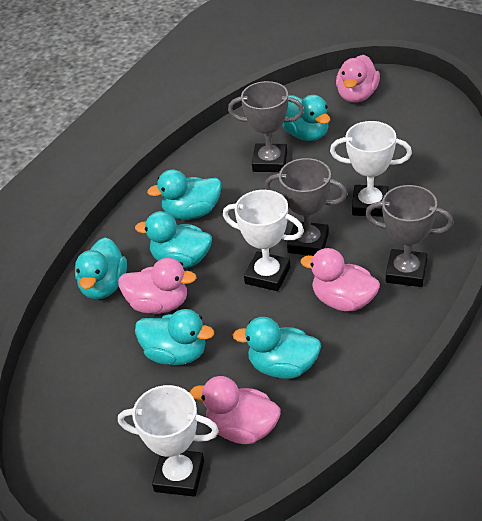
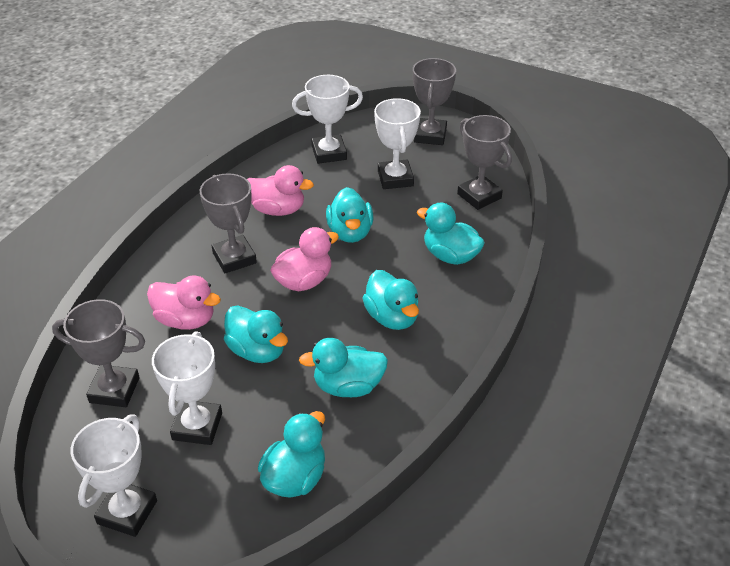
grey trophy: 3 -> 4
pink duck: 4 -> 3
white trophy: 3 -> 4

